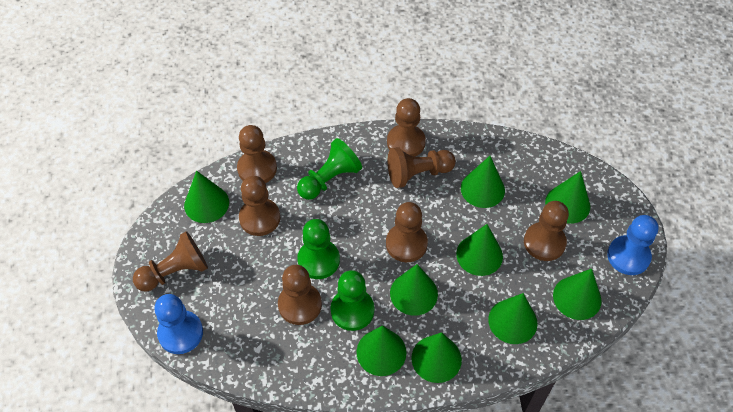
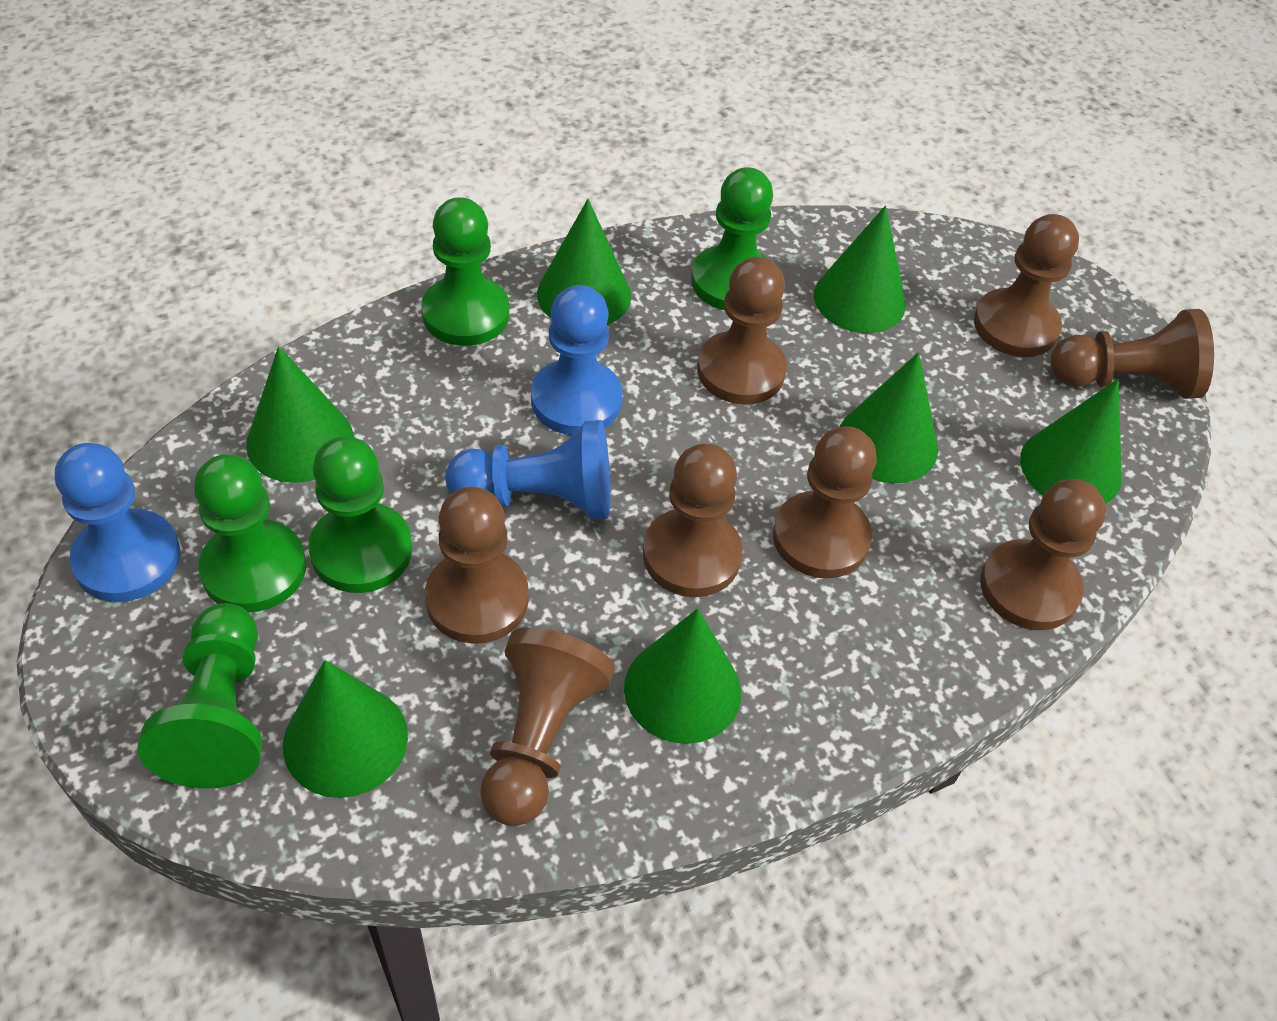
blue pawn: 2 -> 3
green cone: 9 -> 7
green pawn: 3 -> 5

